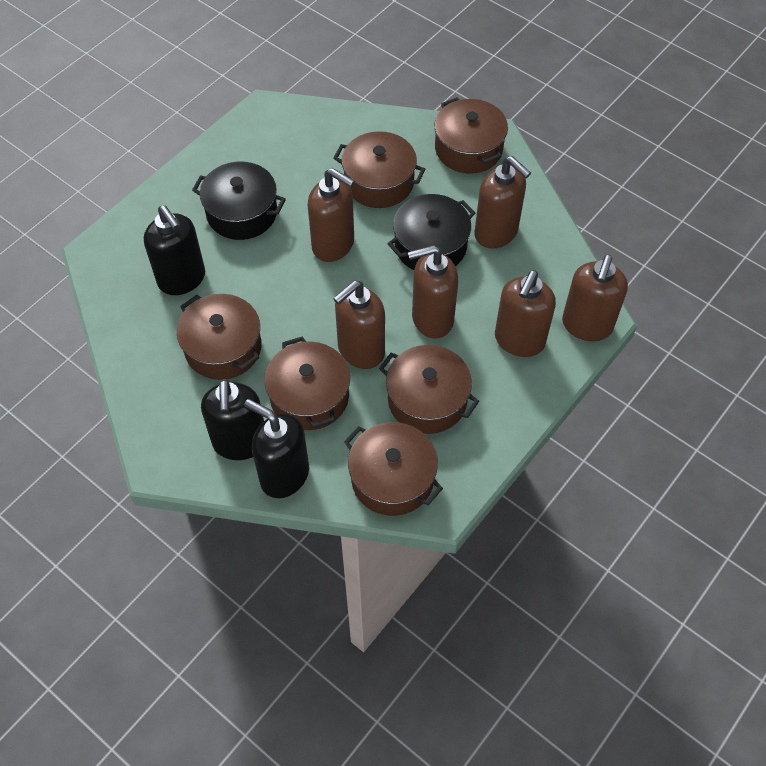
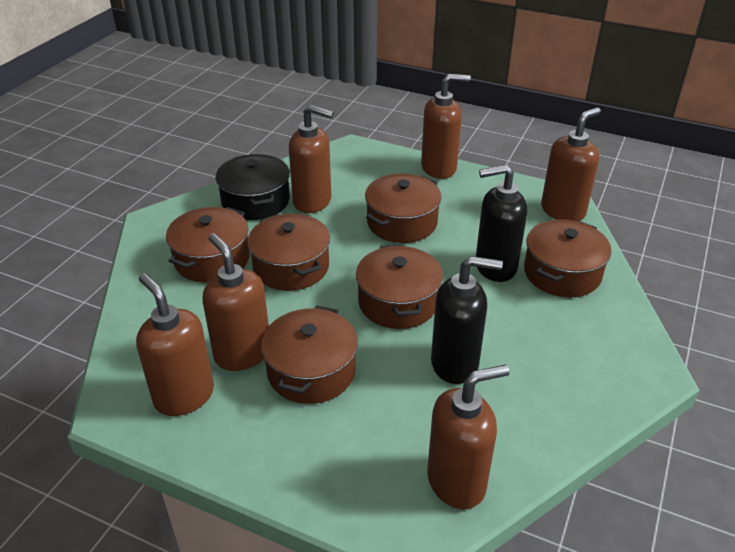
black pot: 2 -> 1
black soap dispenser: 3 -> 2

